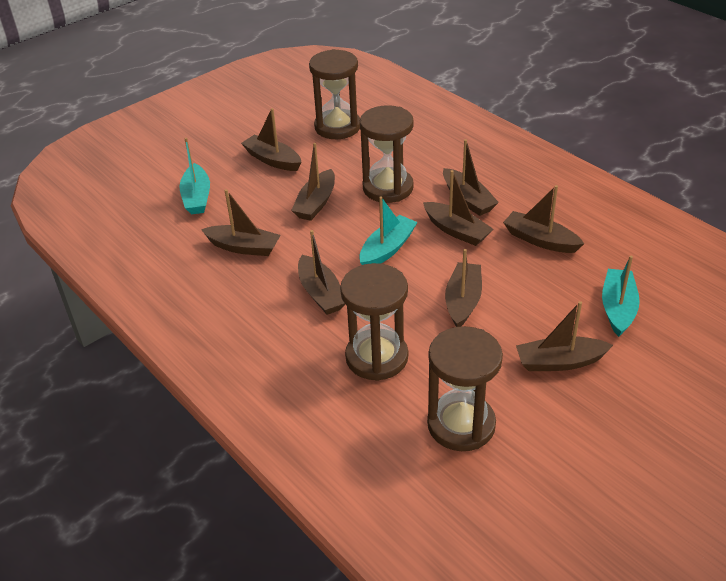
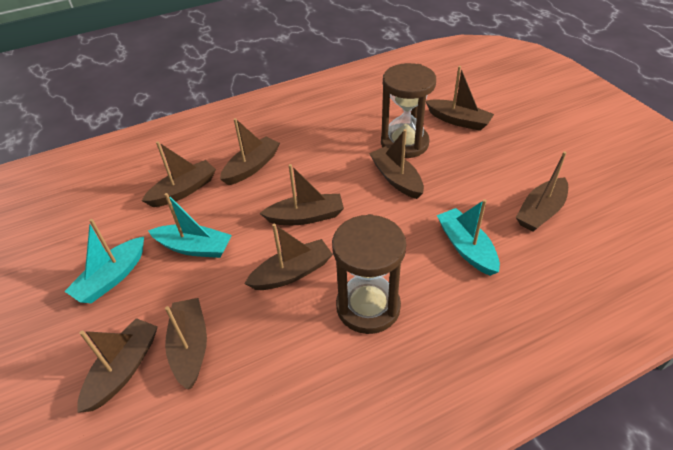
brown hourglass: 4 -> 2

